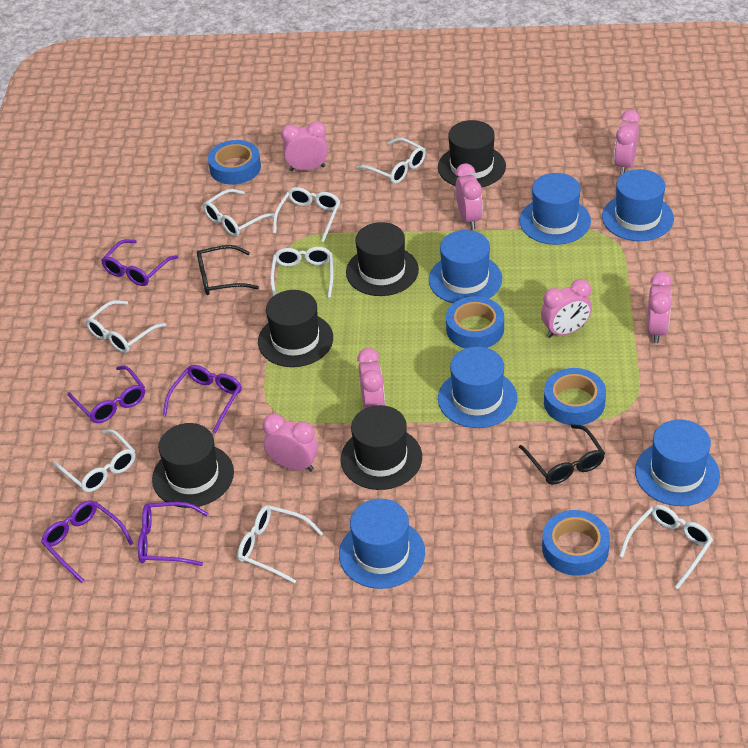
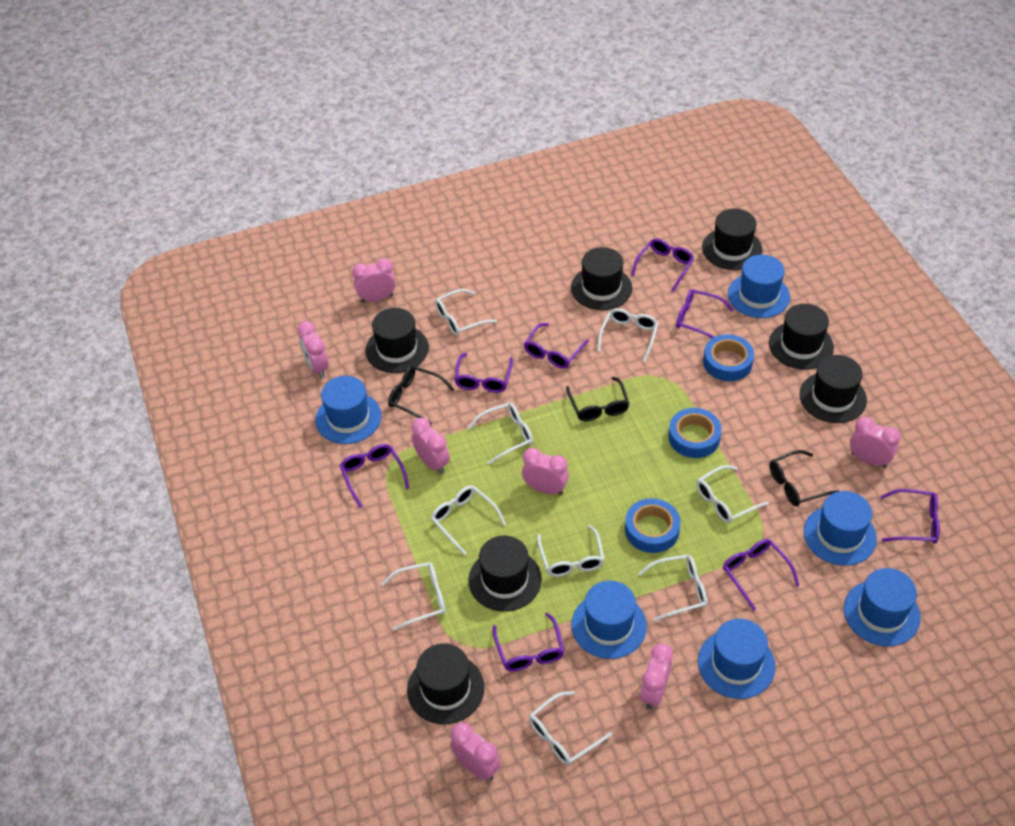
black glasses: 2 -> 3
black hat: 5 -> 7
blue tape: 4 -> 3
purple glasses: 5 -> 8
white glasses: 8 -> 9

